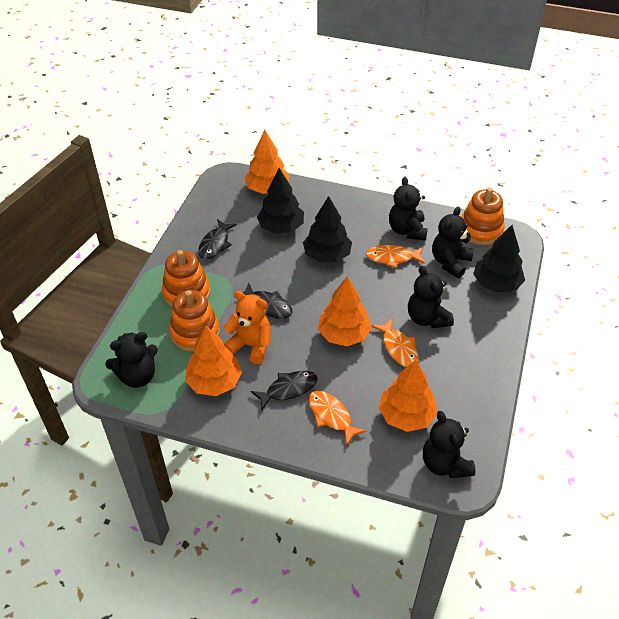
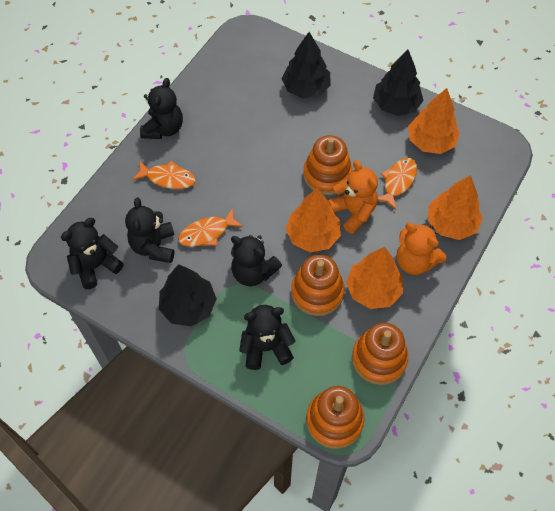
black fish: 3 -> 0
orange stacking toy: 3 -> 4
orange teddy bear: 1 -> 2

